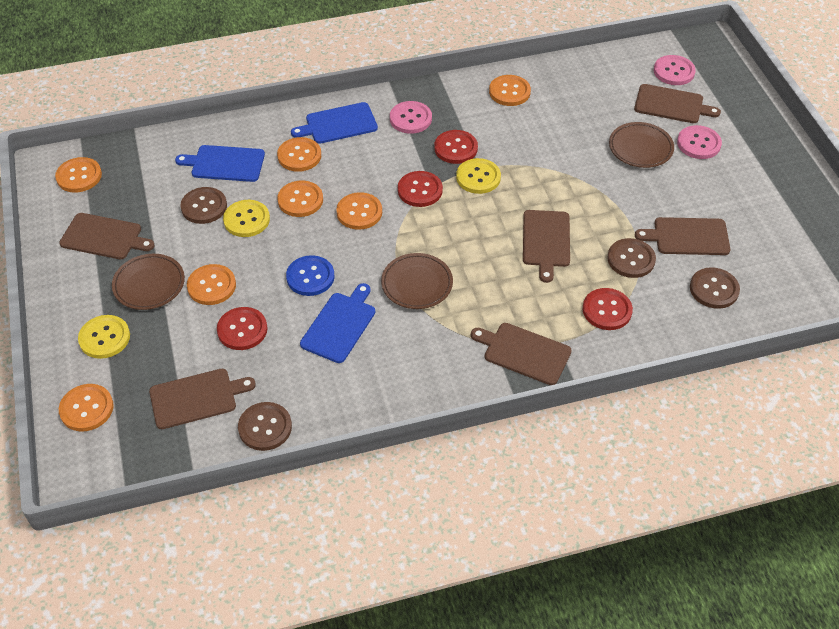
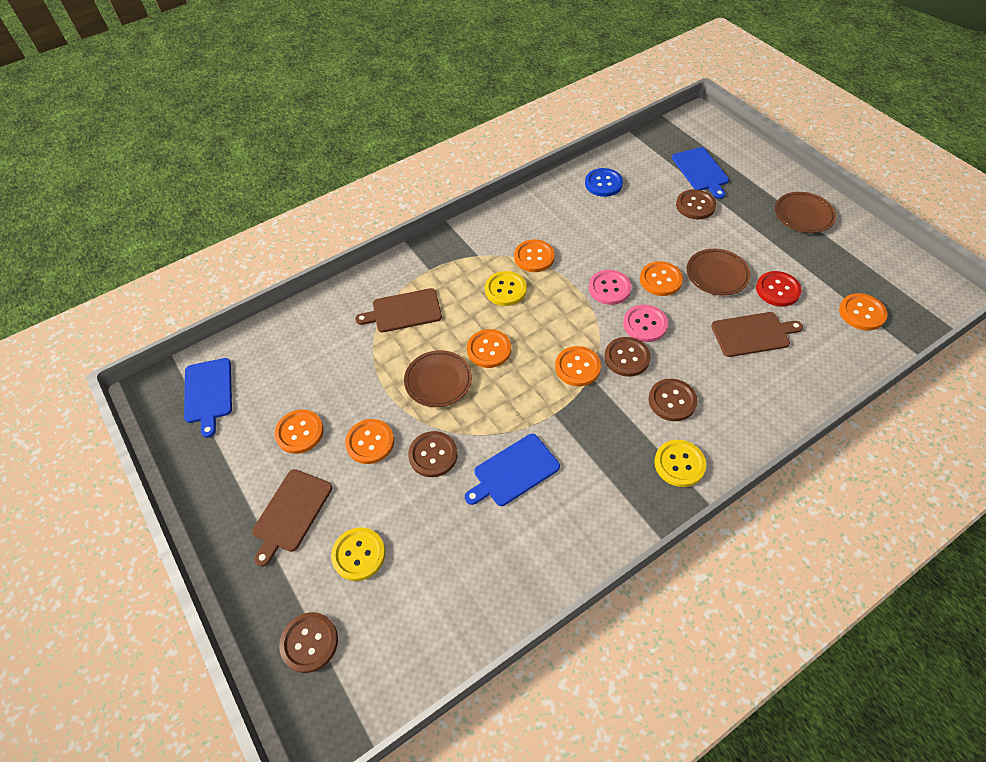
brown button: 4 -> 5
brown cutting board: 6 -> 3
pink button: 3 -> 2
red button: 4 -> 1

